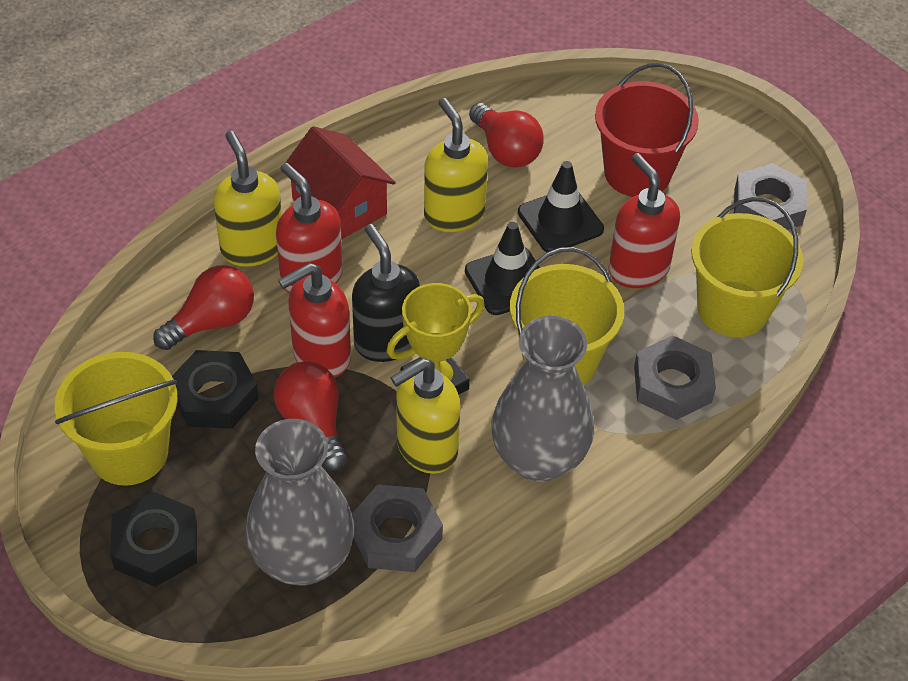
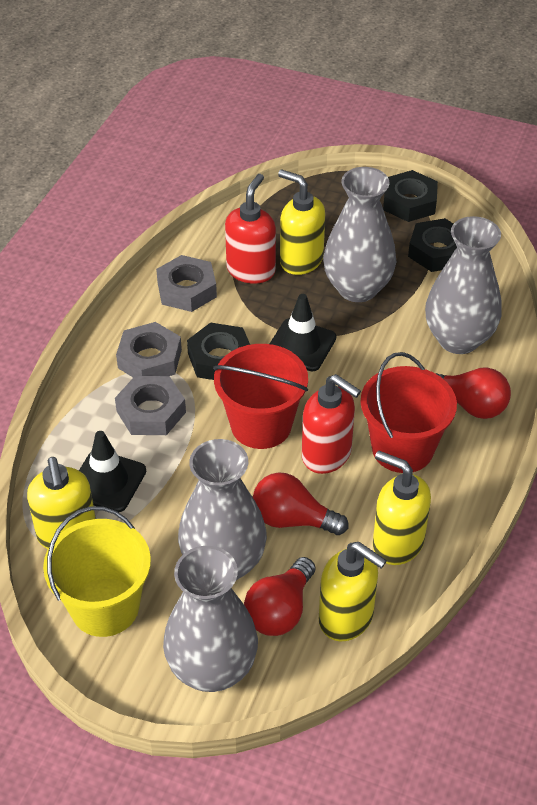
black nut: 2 -> 3
black soap dispenser: 1 -> 0
grey vase: 2 -> 4
red bucket: 1 -> 2
red house: 1 -> 0
red soap dispenser: 3 -> 2
yellow bucket: 3 -> 1
yellow soap dispenser: 3 -> 4
yellow trophy: 1 -> 0

